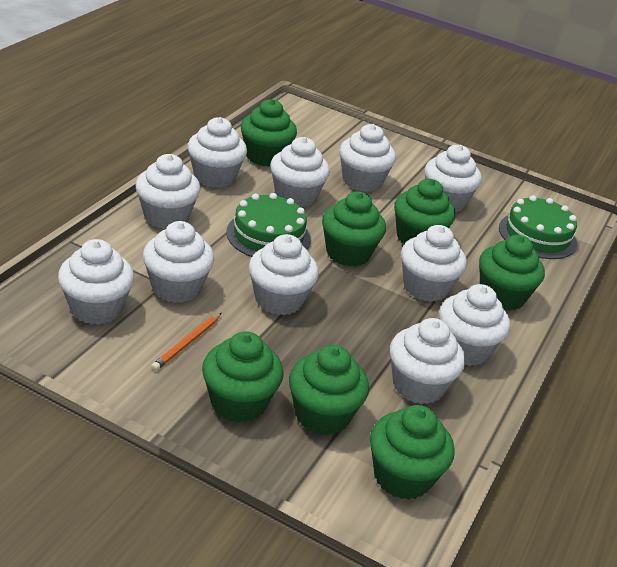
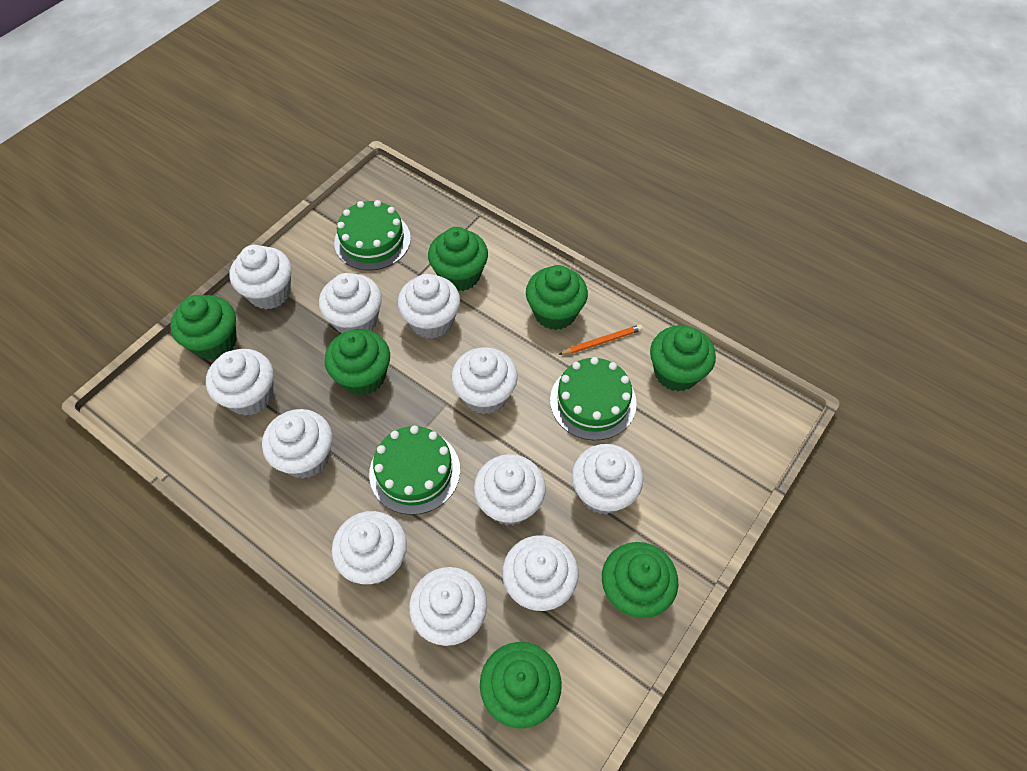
green cake: 2 -> 3

